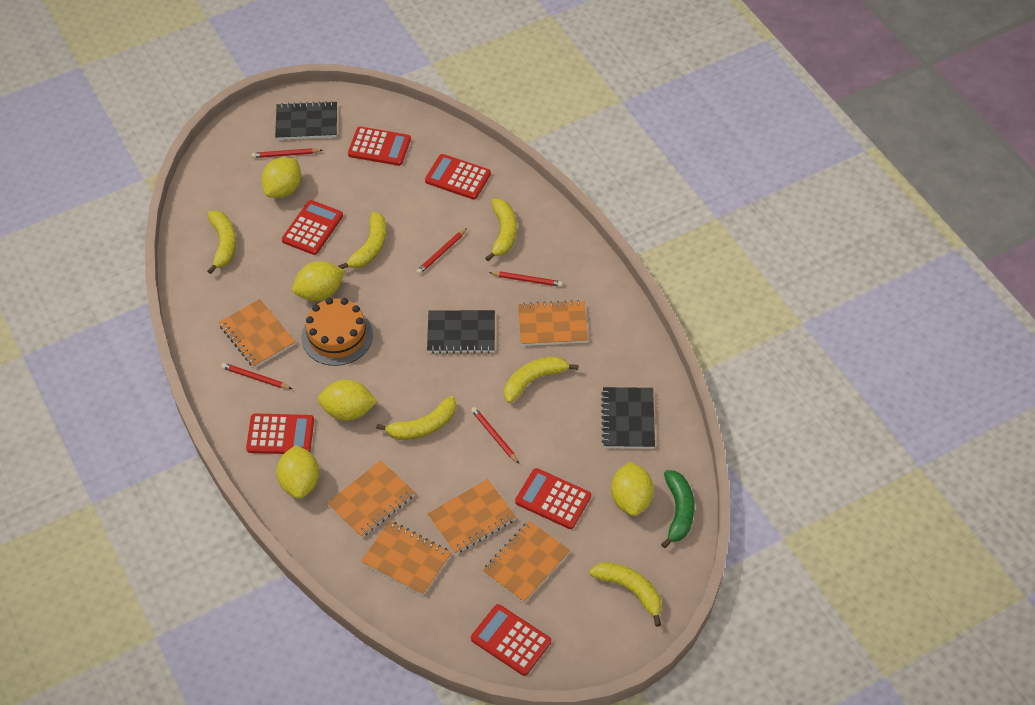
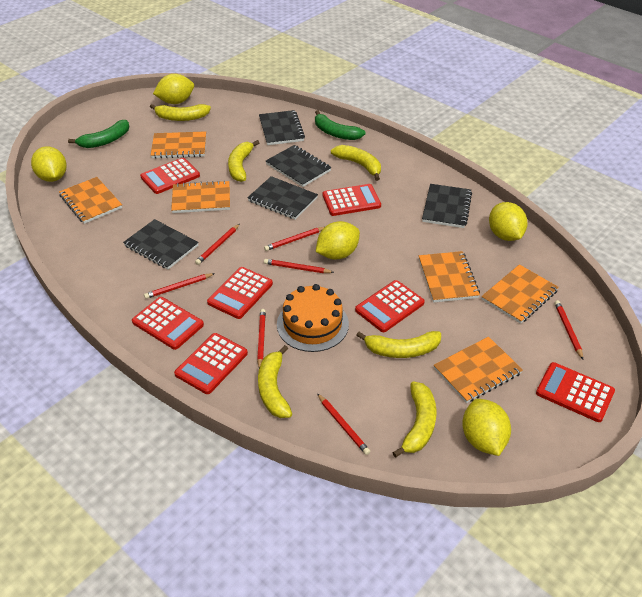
black notebook: 3 -> 5
green banana: 1 -> 2
red calculator: 6 -> 7
red pencil: 5 -> 7

